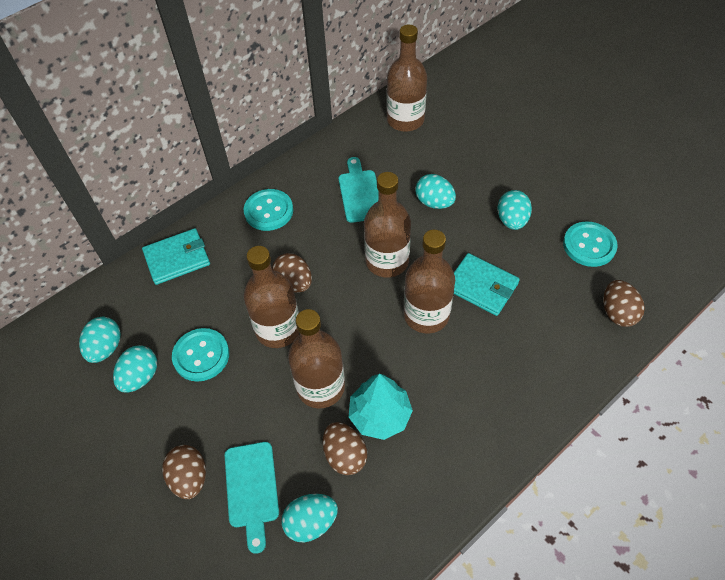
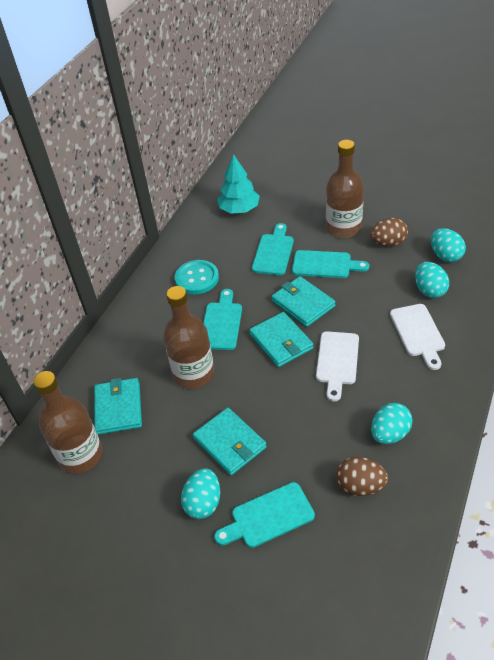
brown bottle: 5 -> 3
brown egg: 4 -> 2
turquoise button: 3 -> 1
turquoise cutting board: 2 -> 4
turquoise egg: 5 -> 4
turquoise wallet: 2 -> 4
white cutting board: 0 -> 2

